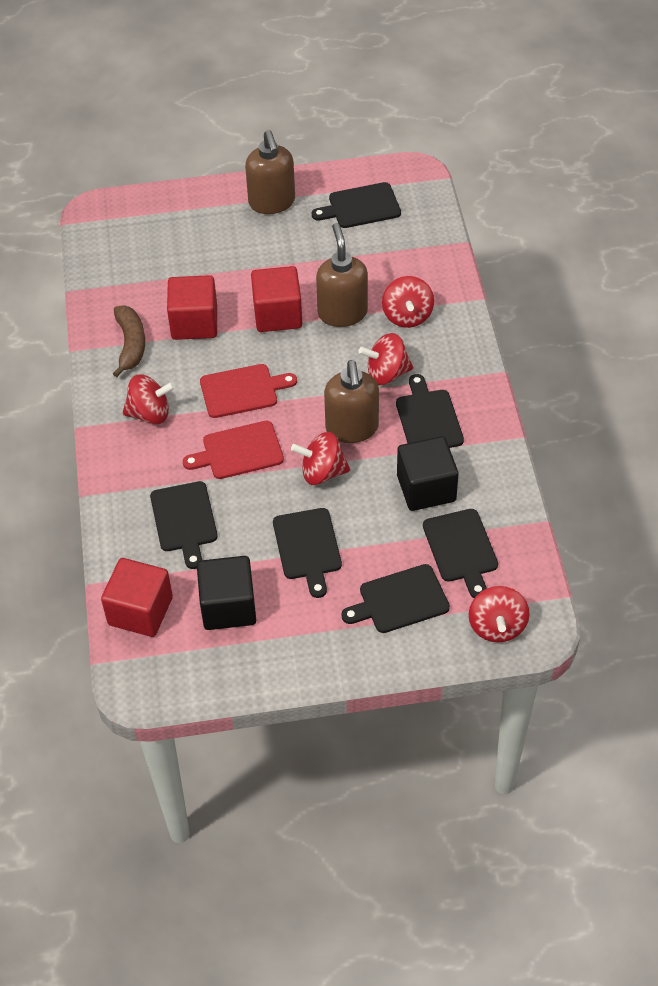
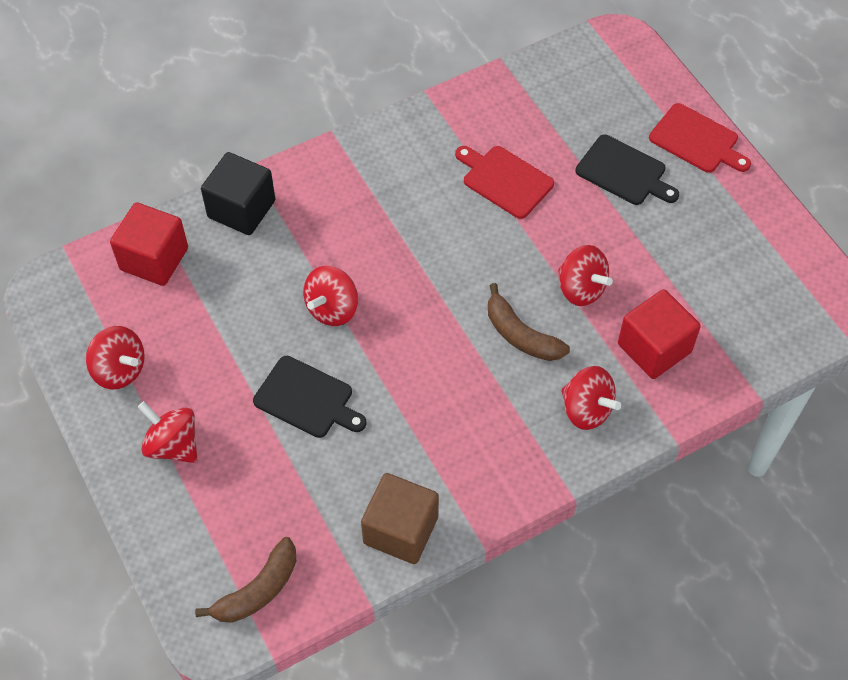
black cube: 2 -> 1
black cutting board: 6 -> 2
brown banana: 1 -> 2
brown cube: 0 -> 1
brown soap dispenser: 3 -> 0
red cube: 3 -> 2

